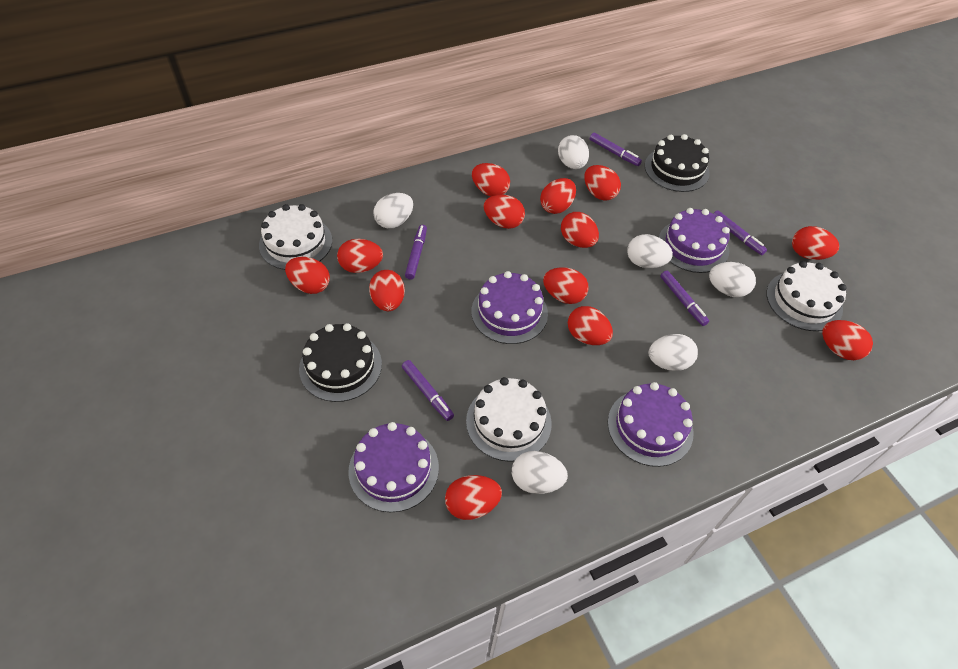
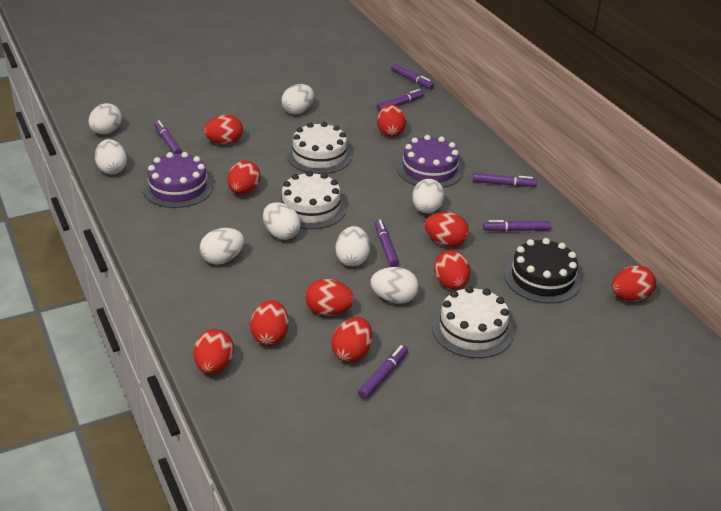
black cake: 2 -> 1
purple cake: 4 -> 2
purple marker: 5 -> 7
red egg: 13 -> 10
white egg: 6 -> 8

